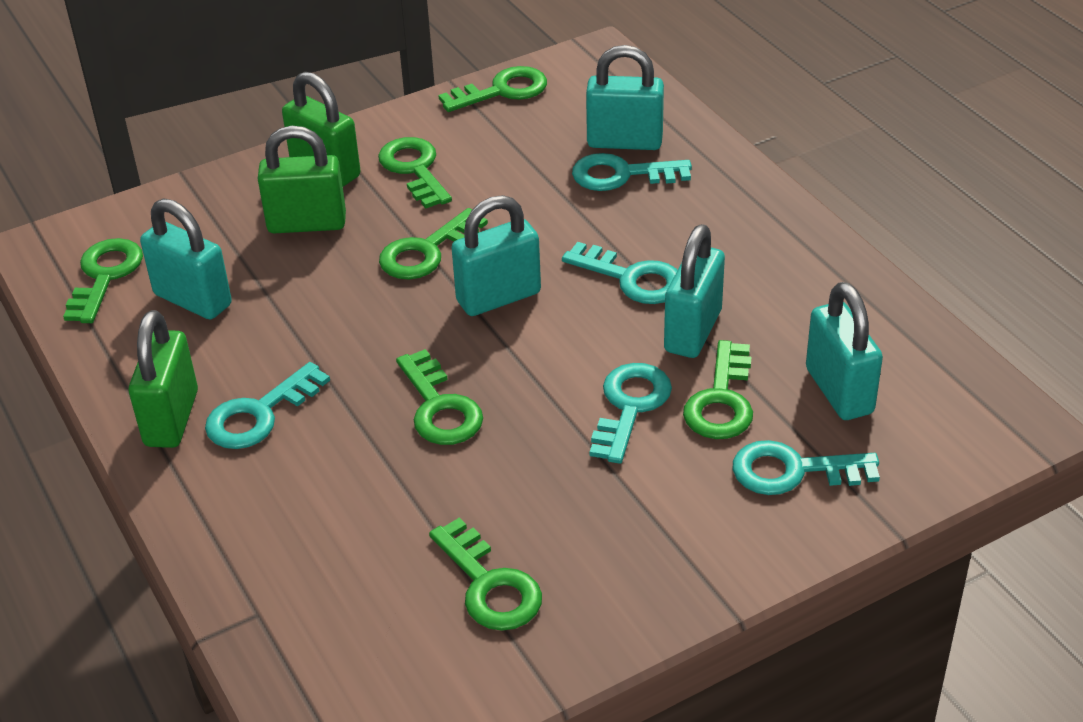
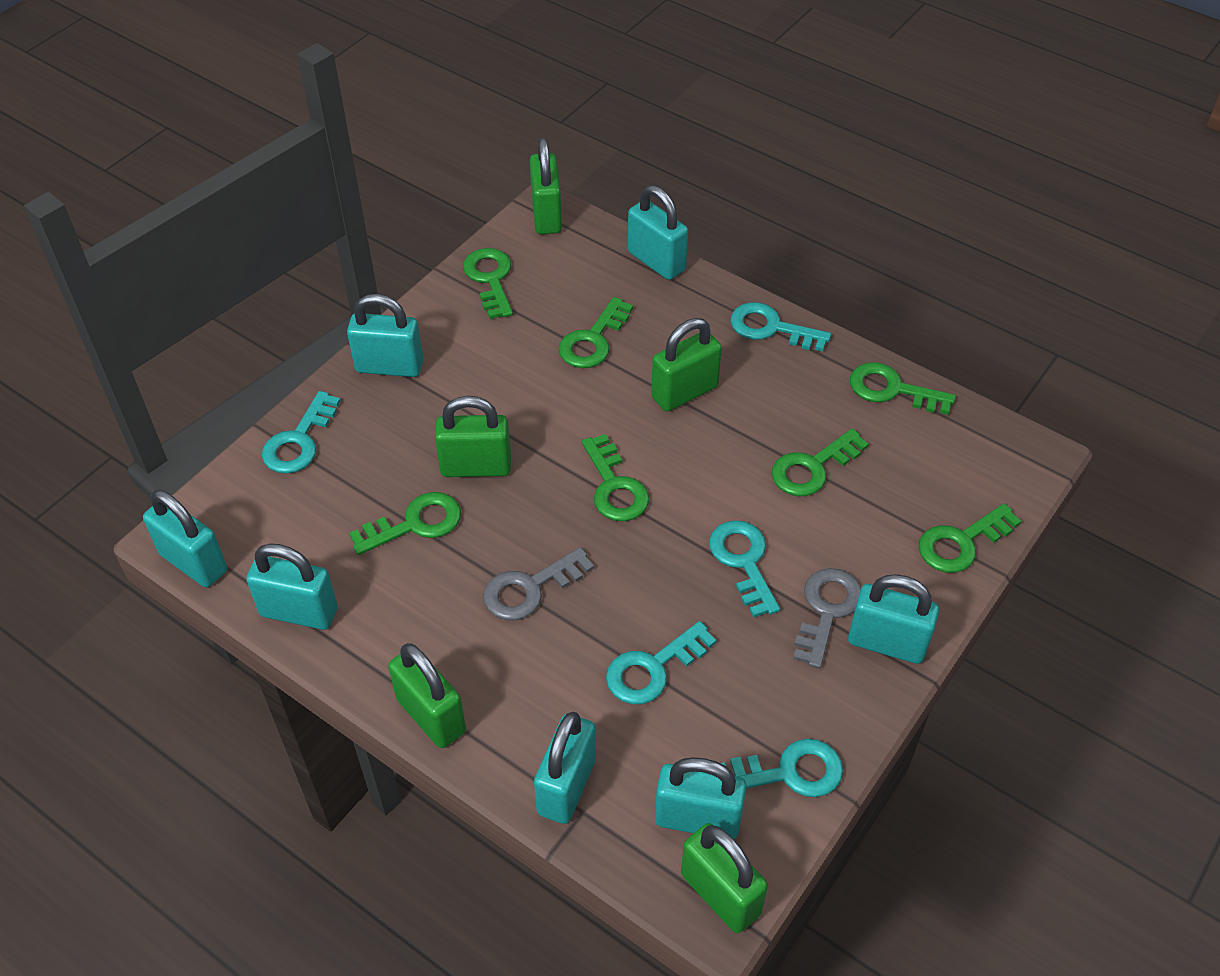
green padlock: 3 -> 5
grey key: 0 -> 2
turquoise padlock: 5 -> 7

